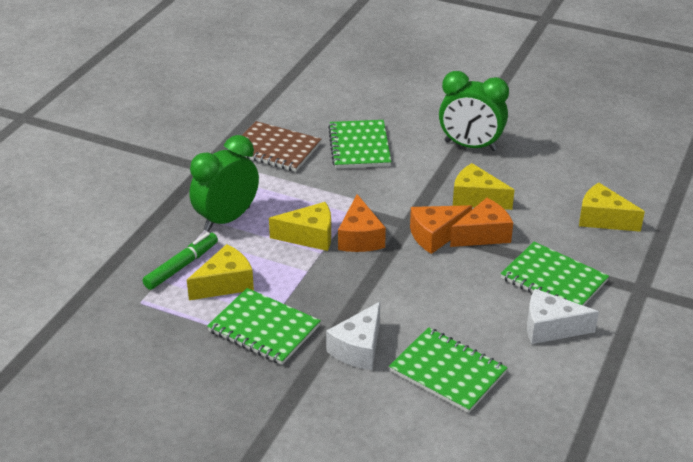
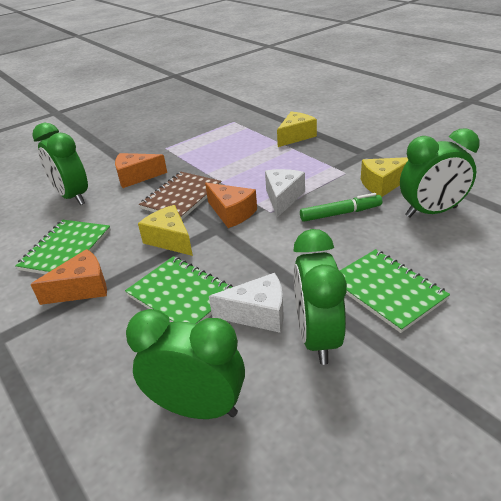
green clock: 2 -> 4
green notebook: 4 -> 3
yellow cheese: 4 -> 3

